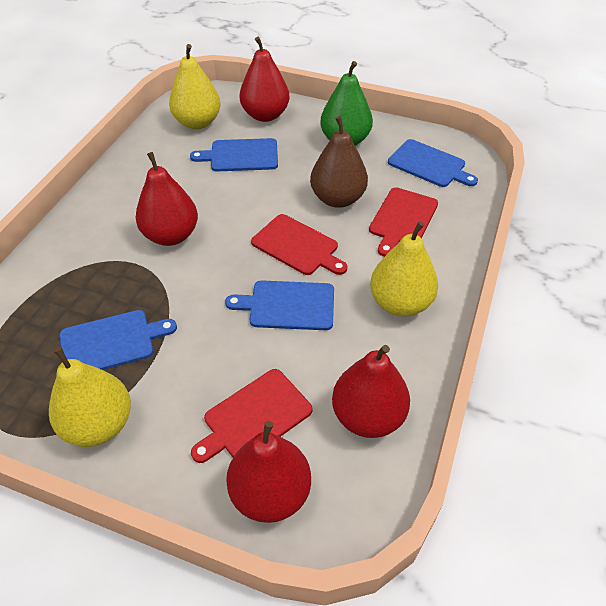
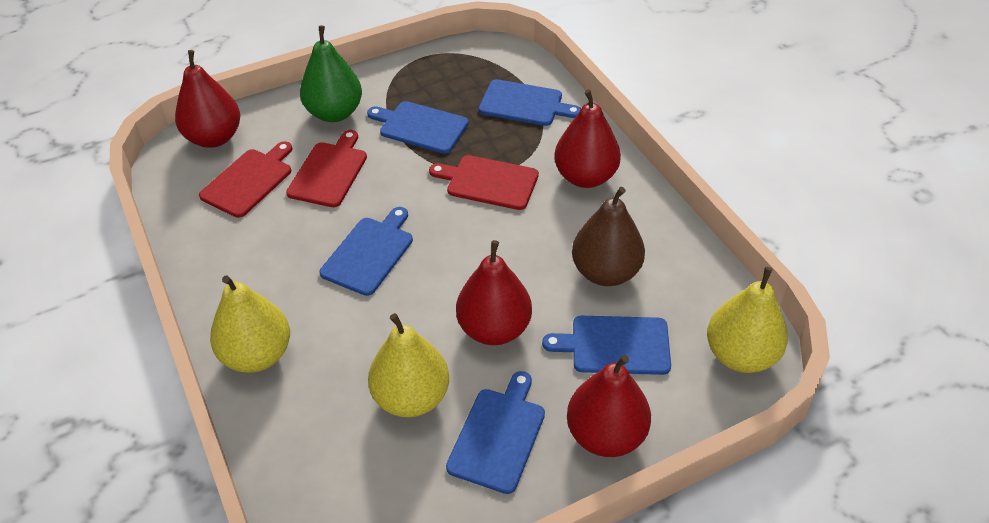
blue cutting board: 4 -> 5

